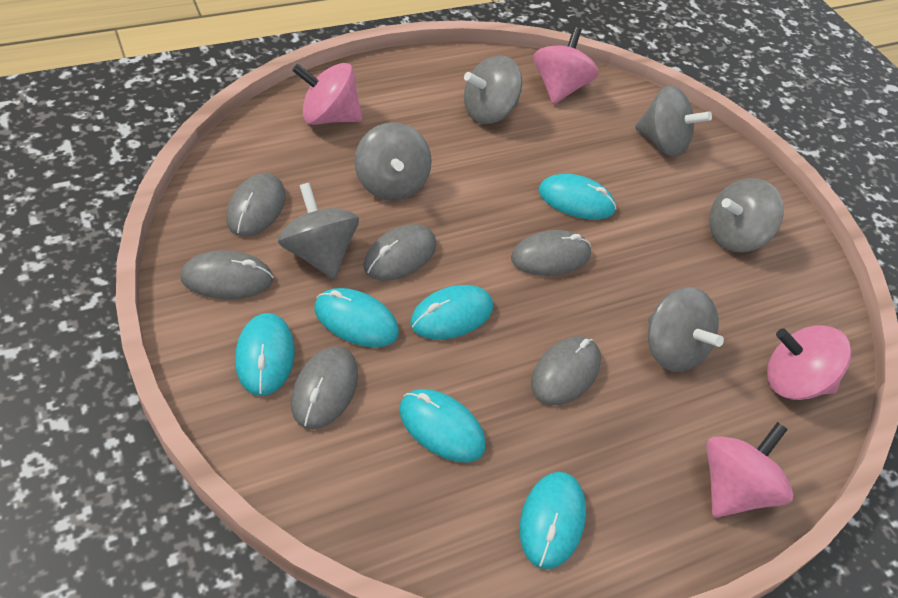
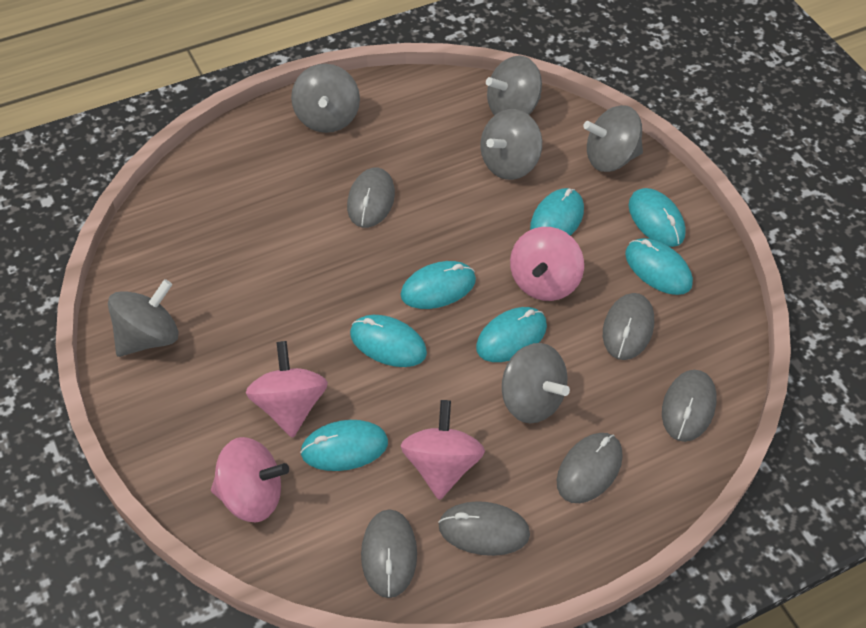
turquoise mouse: 6 -> 7

